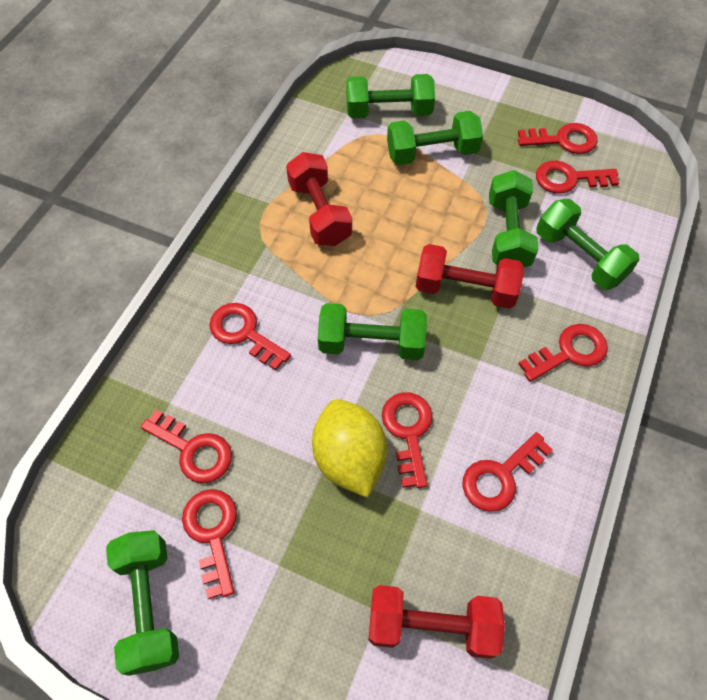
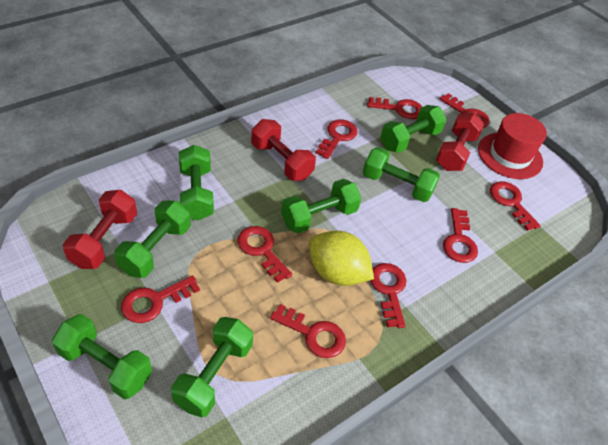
green dumbbell: 6 -> 7
red hat: 0 -> 1
red key: 8 -> 9

